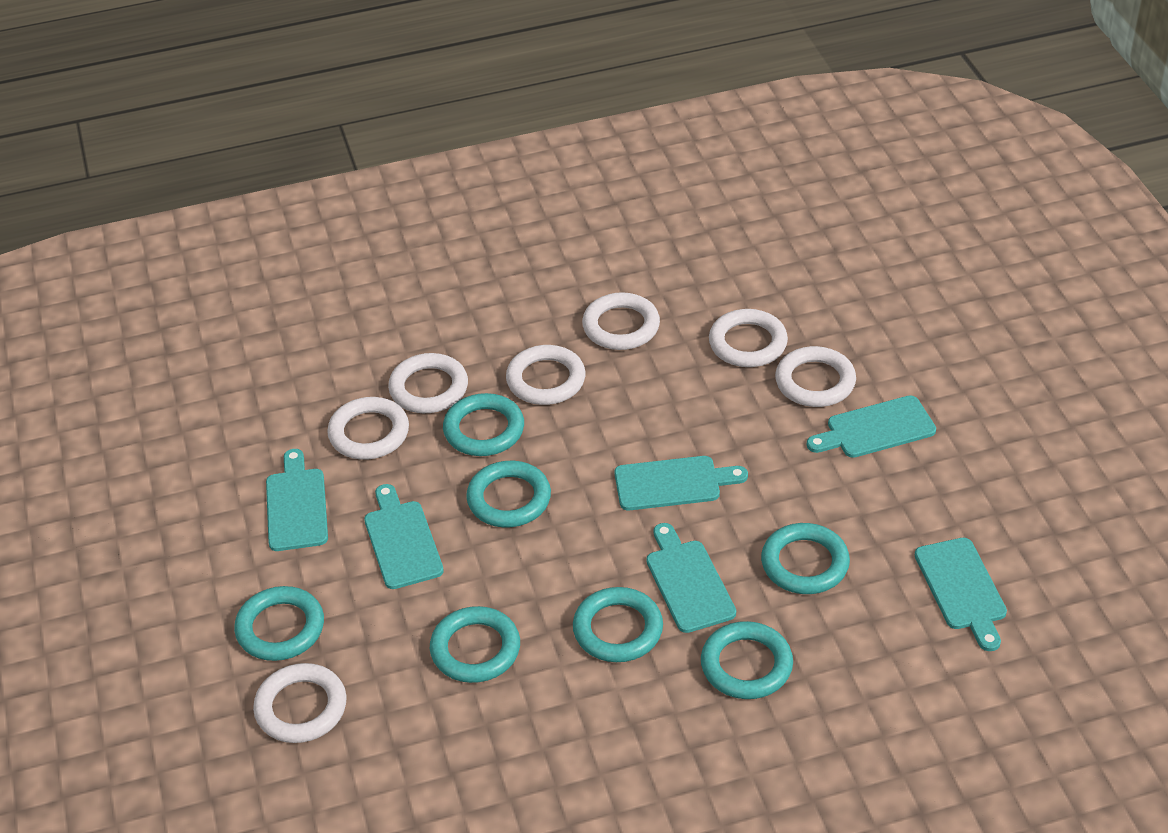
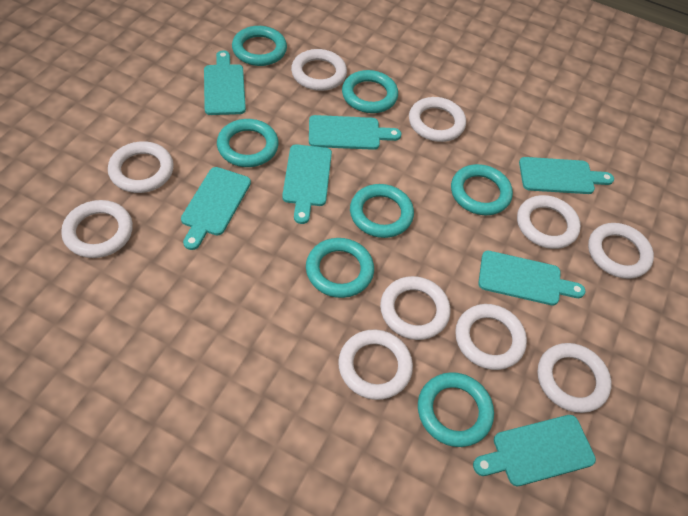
turquoise cutting board: 6 -> 7
white ring: 7 -> 10

